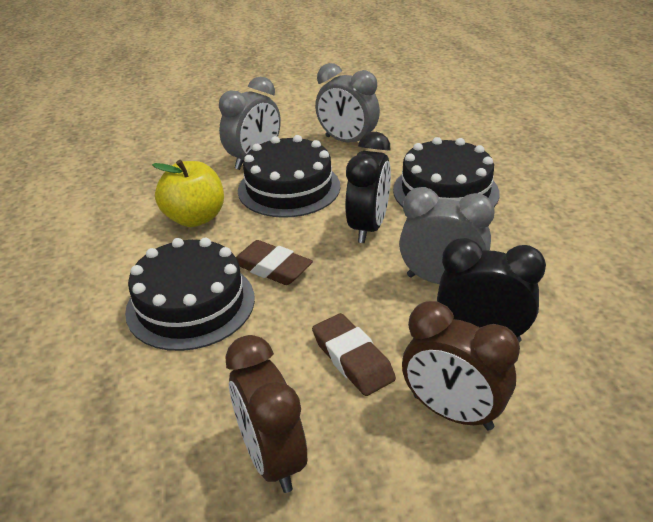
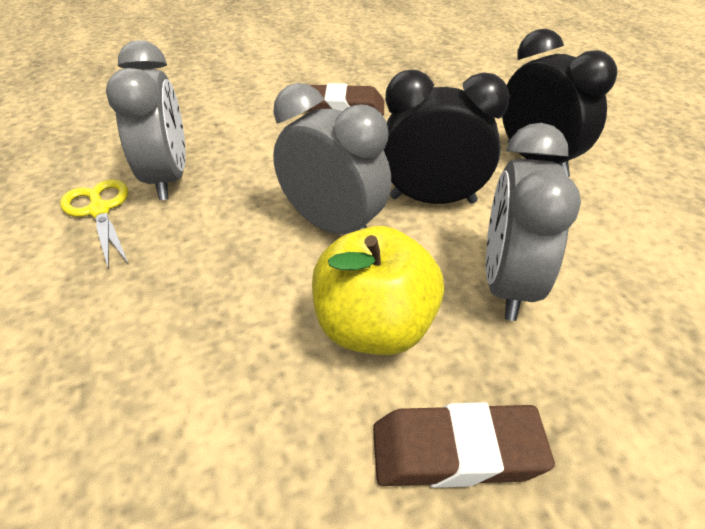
black cake: 3 -> 0
brown clock: 2 -> 0
yellow scissors: 0 -> 1

